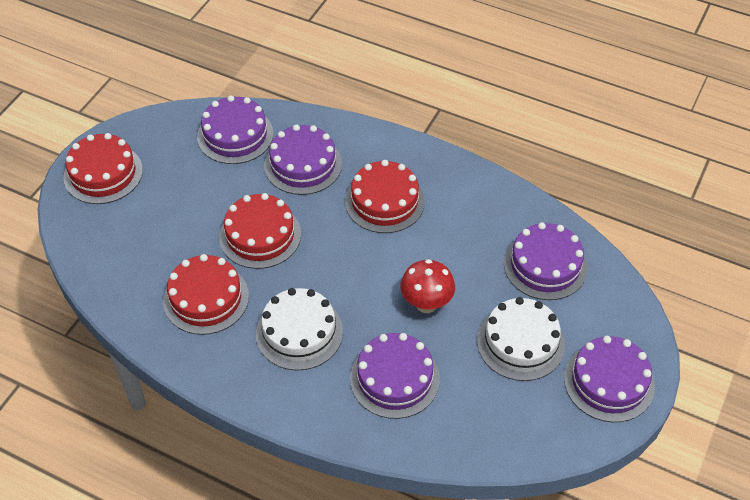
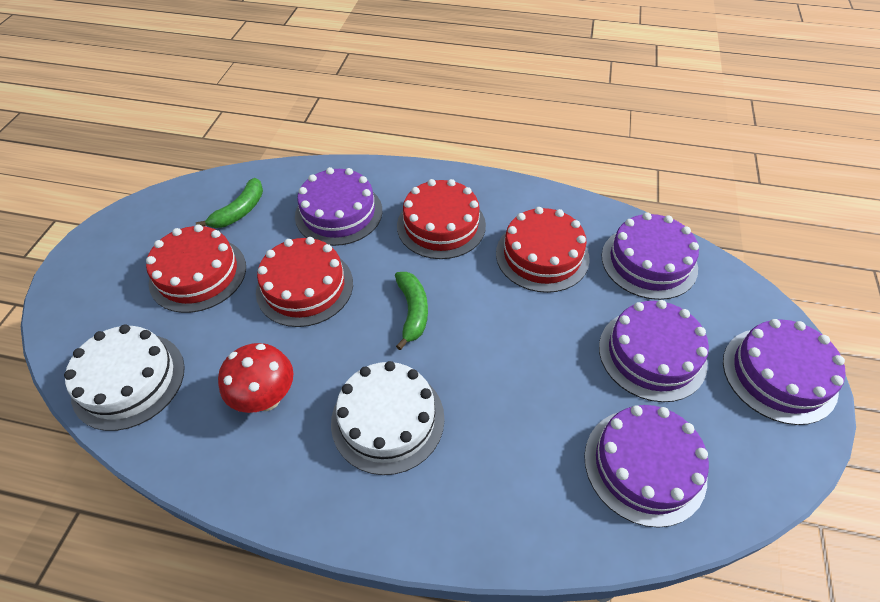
green banana: 0 -> 2

